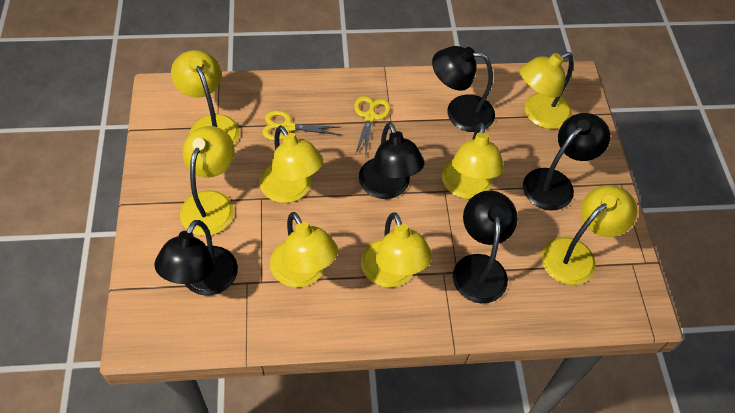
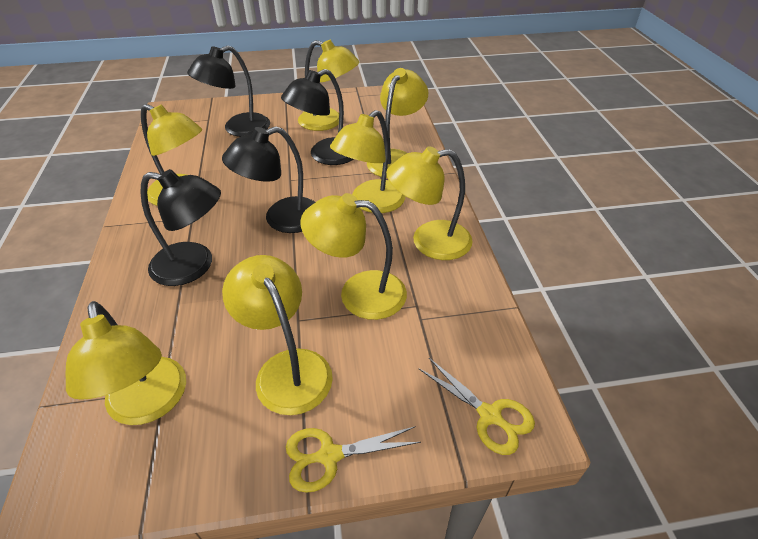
black lamp: 5 -> 4

